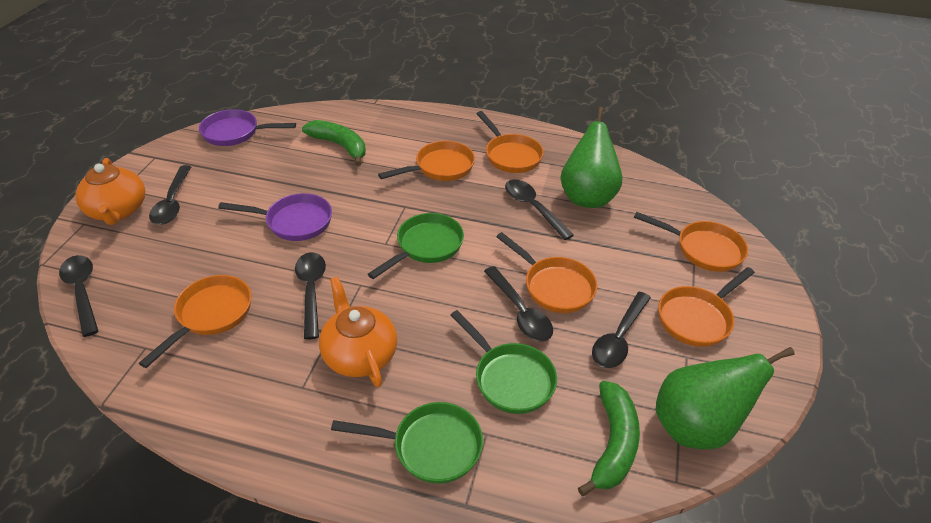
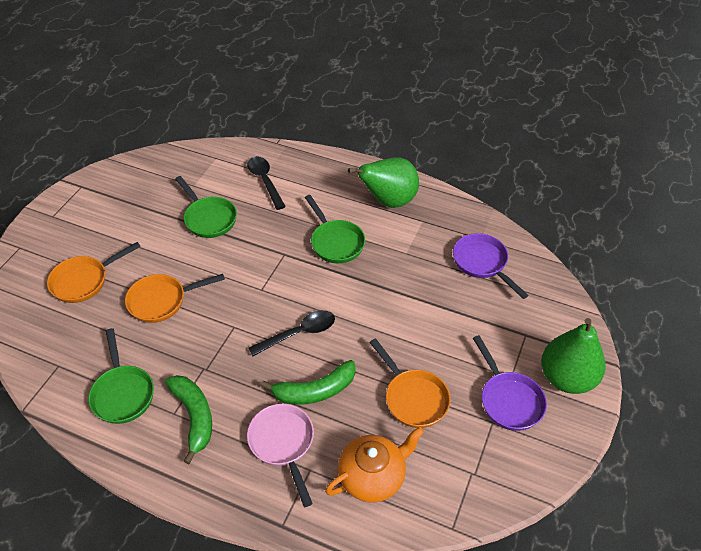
black spoon: 6 -> 2
orange pan: 6 -> 3
orange teapot: 2 -> 1
pink pan: 0 -> 1

